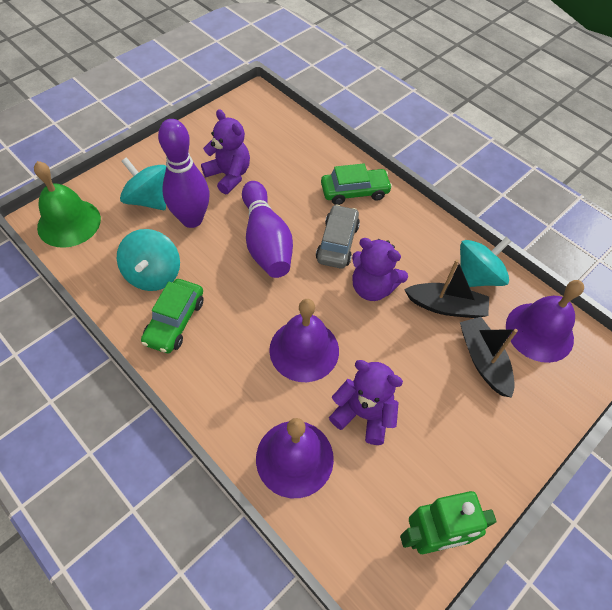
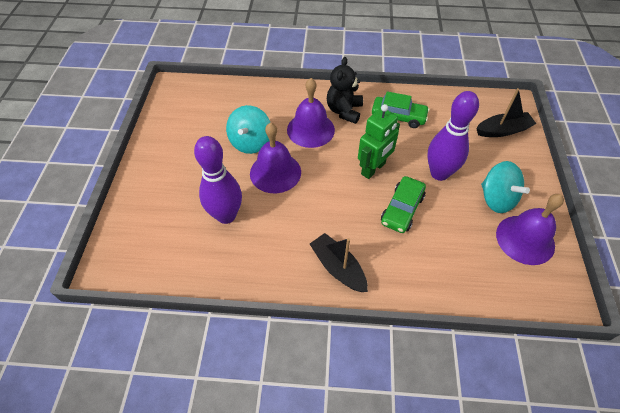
black teddy bear: 0 -> 1
green bell: 1 -> 0
grey car: 1 -> 0
purple teddy bear: 3 -> 0
turquoise spinning top: 3 -> 2

